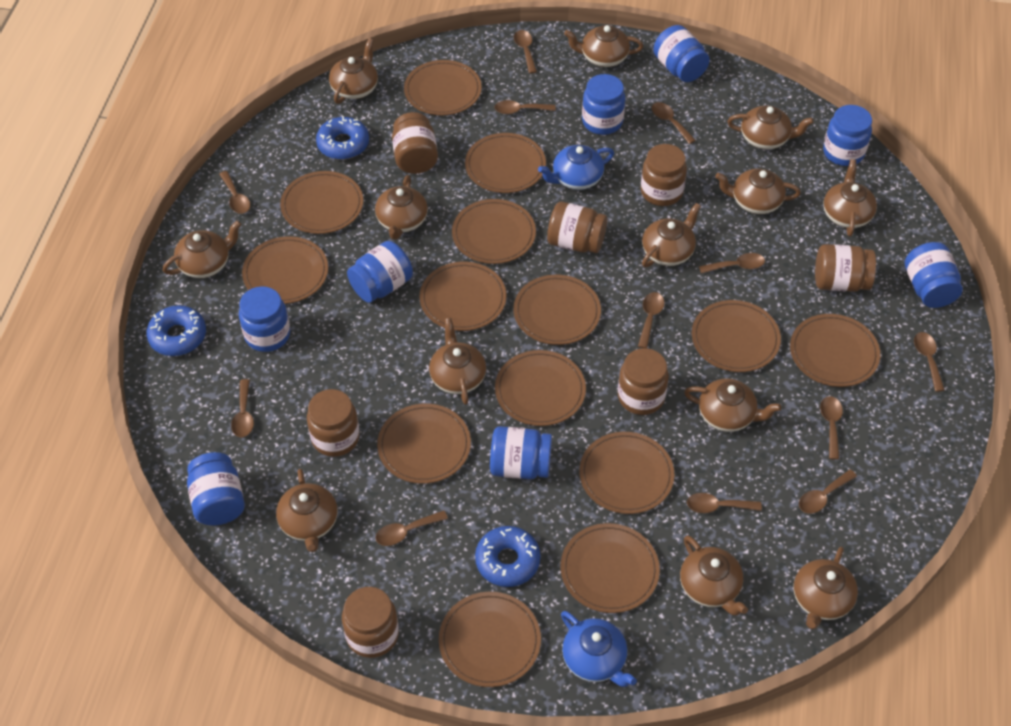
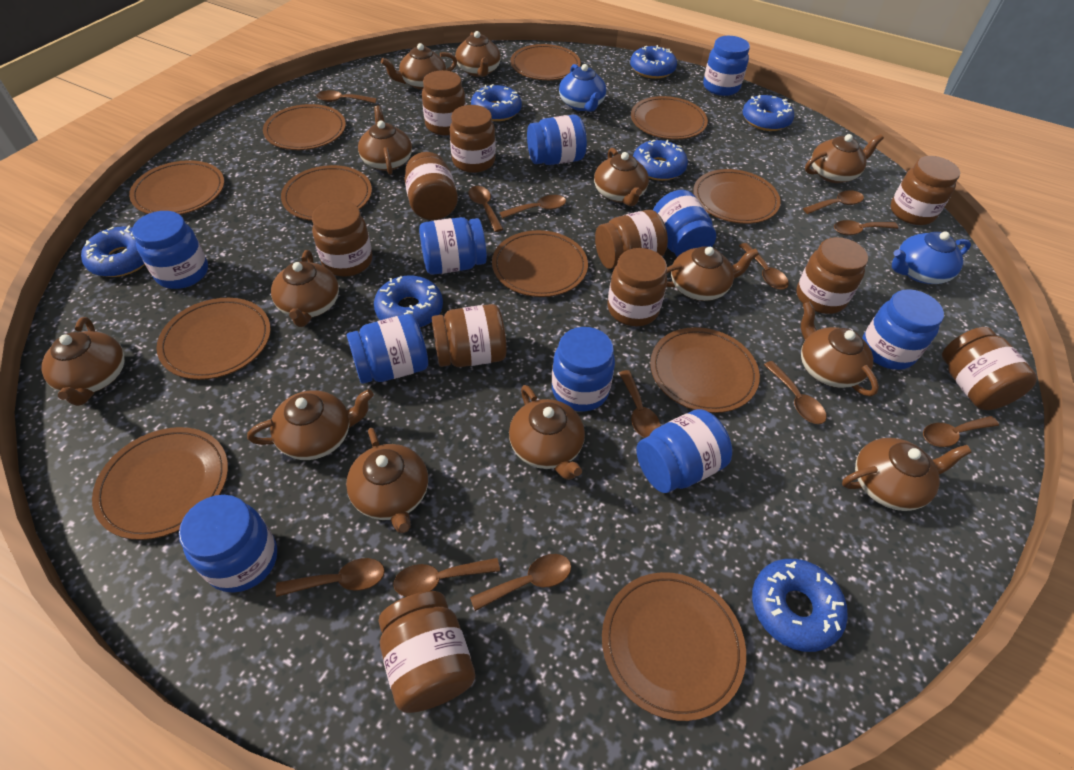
blue donut: 3 -> 7
blue jar: 8 -> 10
brown jar: 7 -> 11
brown plate: 14 -> 11

